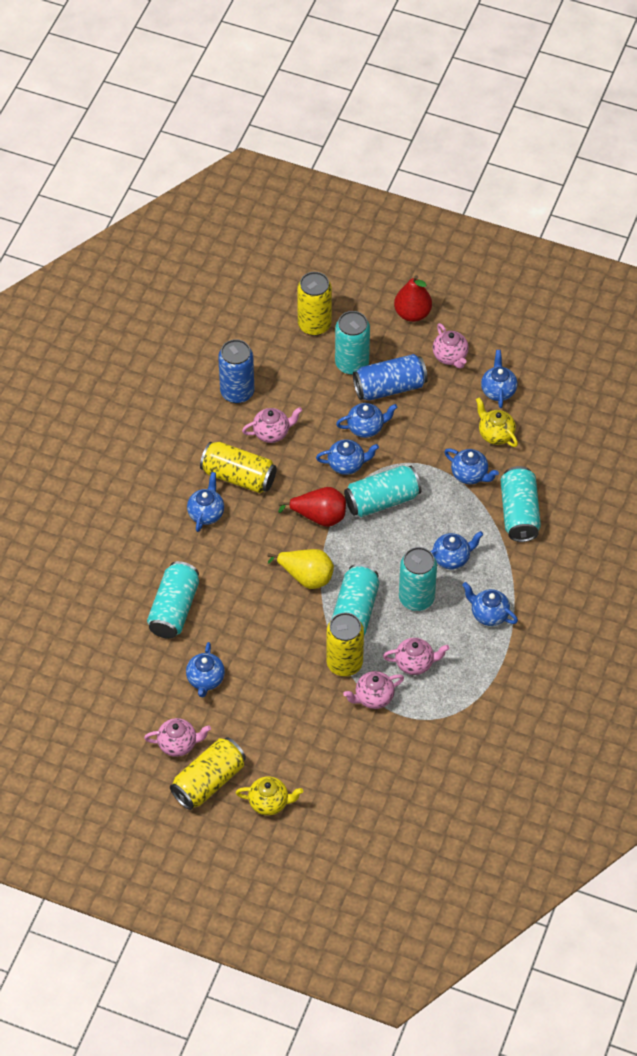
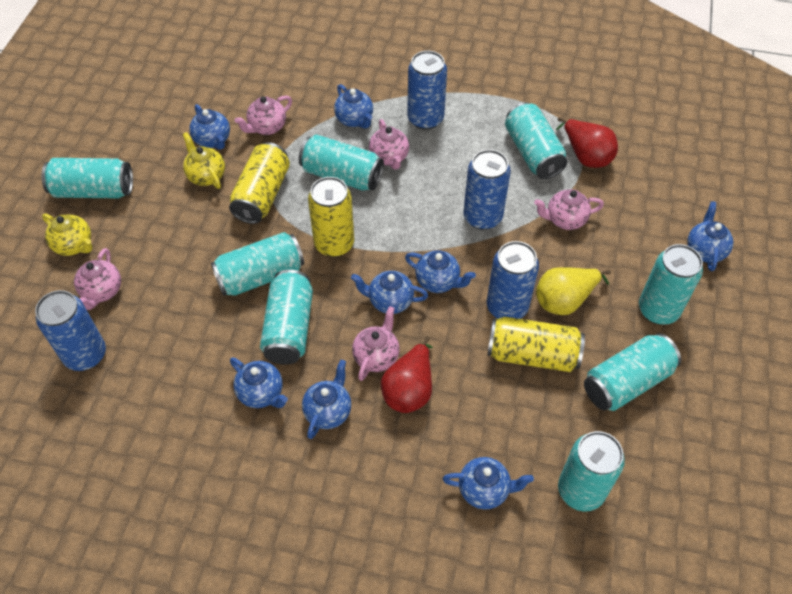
blue can: 2 -> 4
turquoise can: 6 -> 8
yellow can: 4 -> 3

